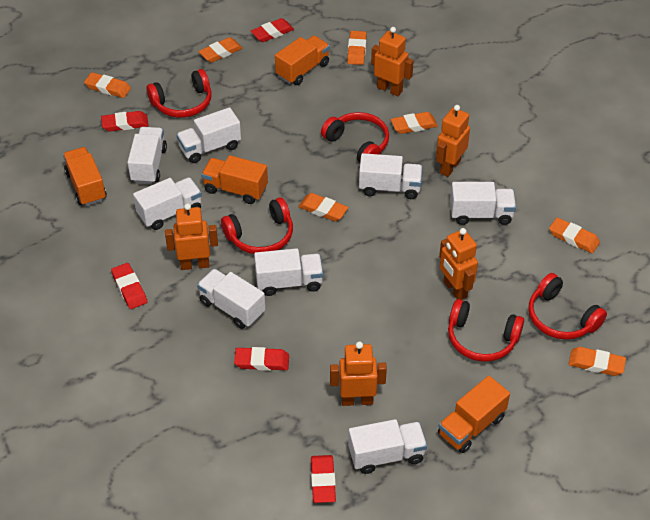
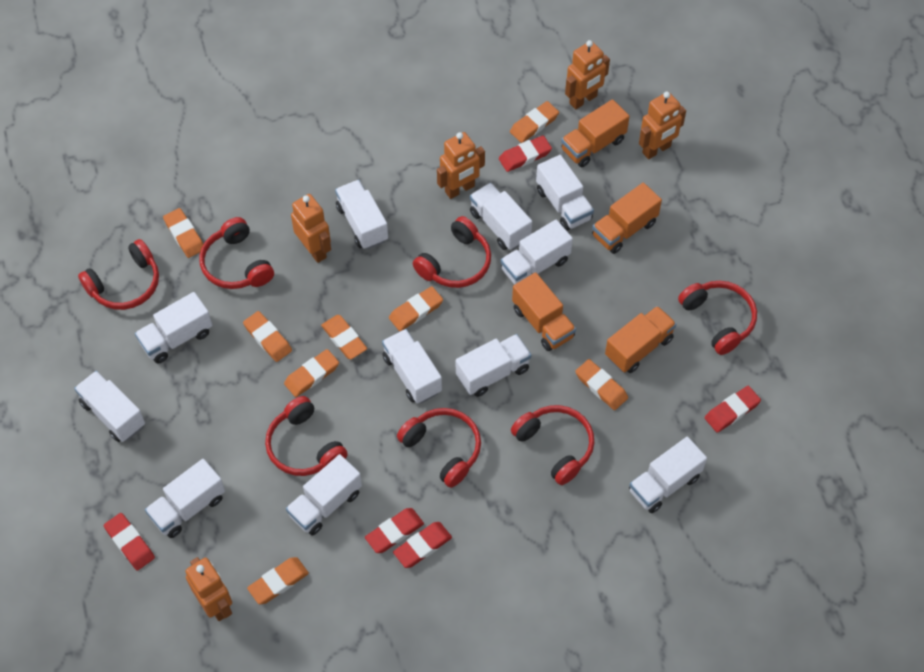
orange eraser: 7 -> 8
red headphones: 5 -> 7
white truck: 8 -> 11

